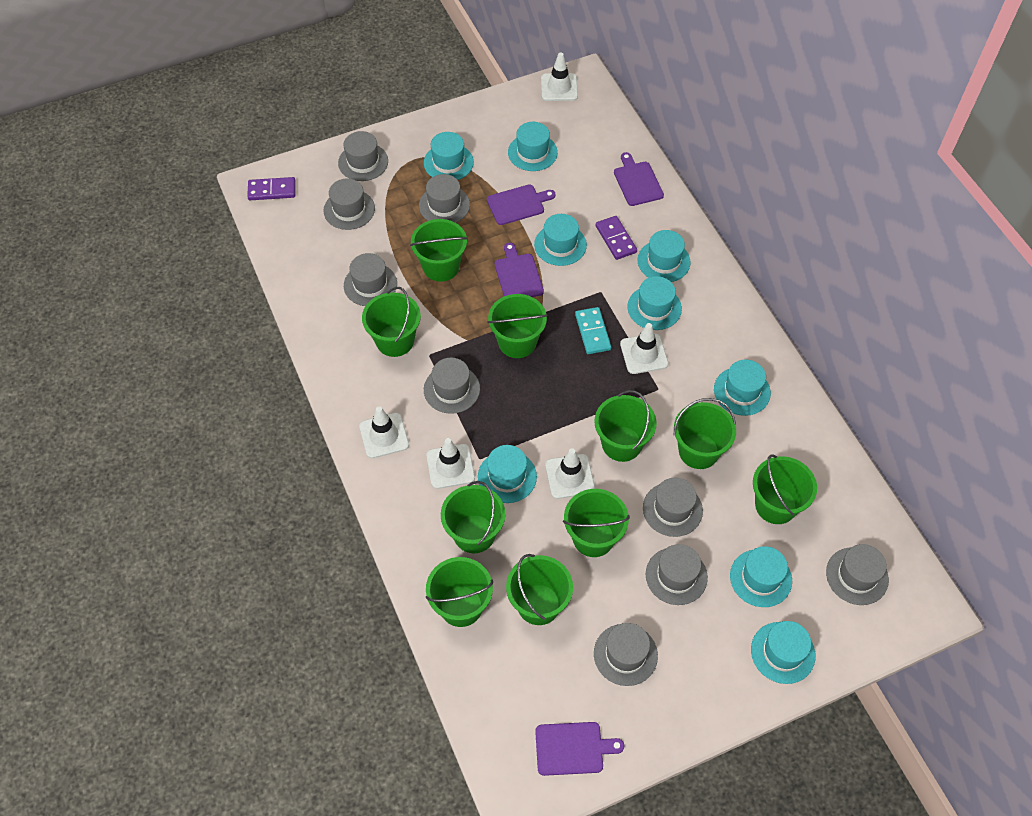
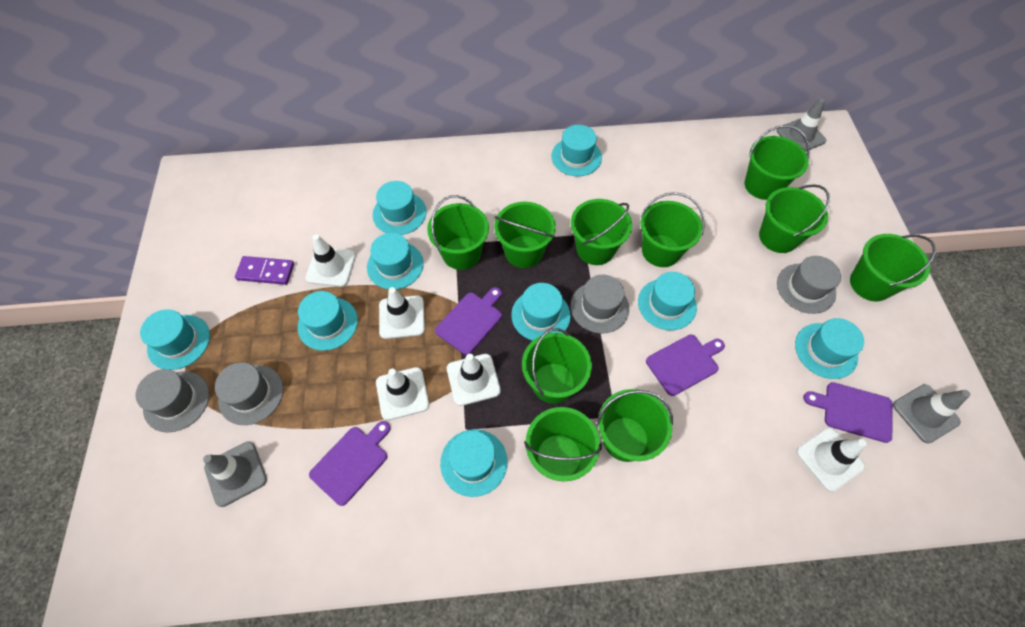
grey hat: 9 -> 4
grey traffic cone: 0 -> 3
purple domino: 2 -> 1
turquoise domino: 1 -> 0

